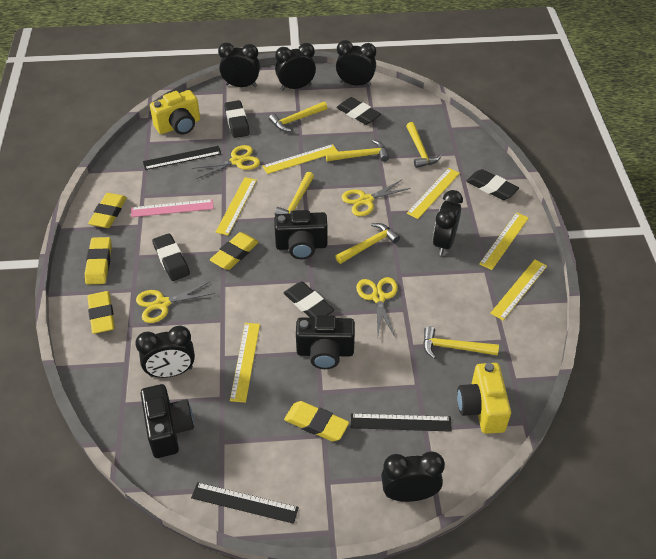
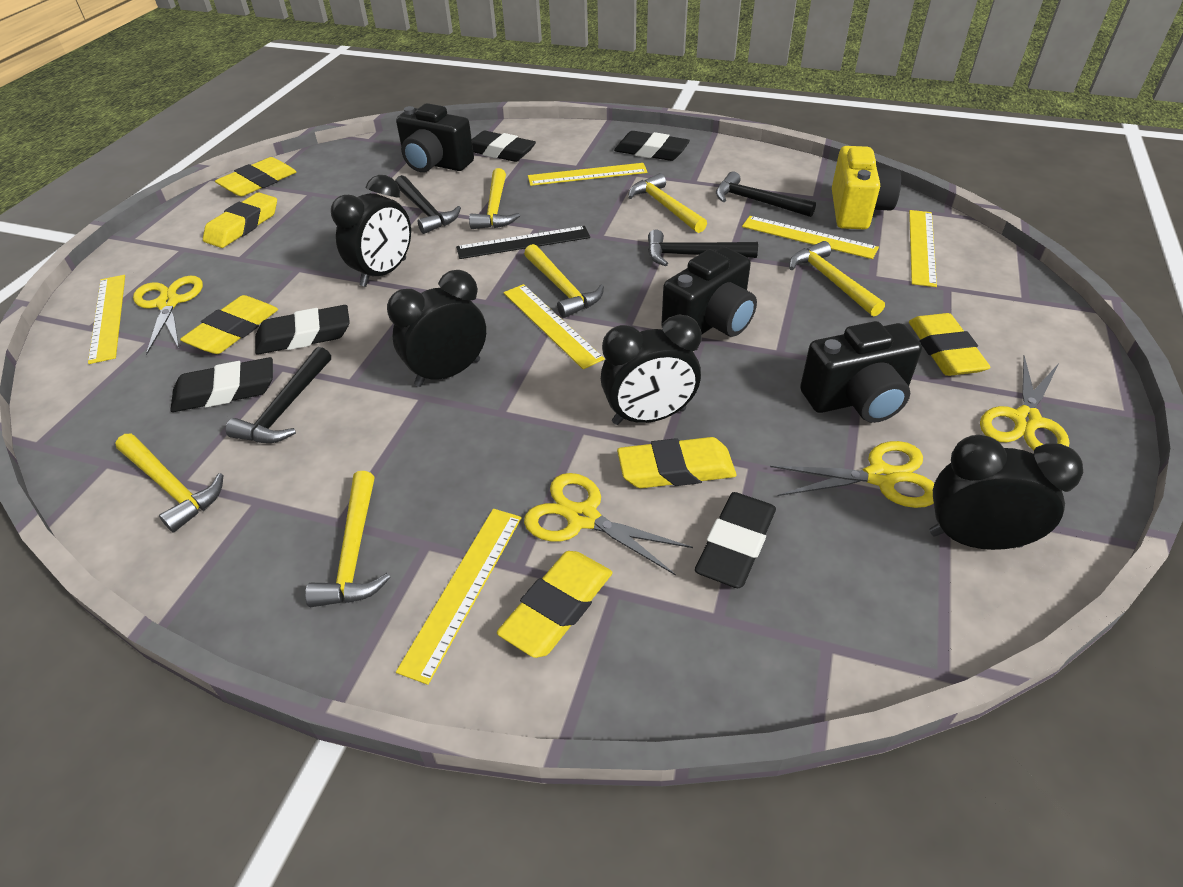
black clock: 6 -> 4
black hammer: 0 -> 4
black ruler: 3 -> 1
pink ruler: 1 -> 0
yellow camera: 2 -> 1
yellow eraser: 5 -> 6

